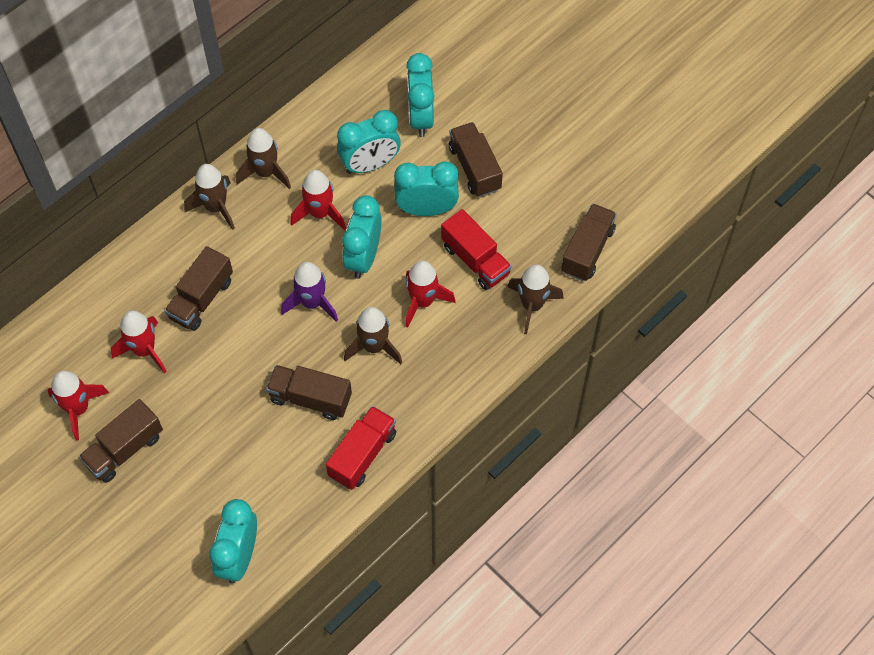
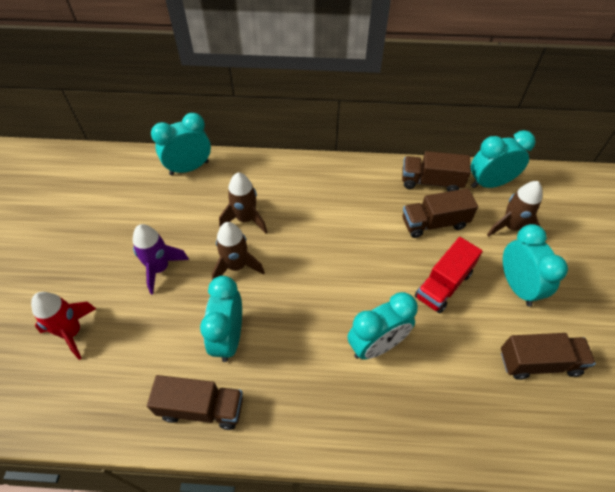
brown rocket: 4 -> 3
brown truck: 5 -> 4
red rocket: 4 -> 1
red truck: 2 -> 1

